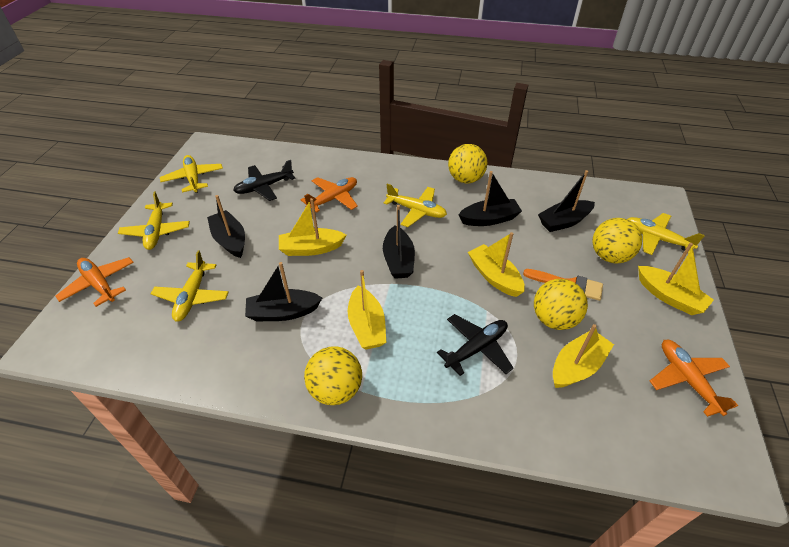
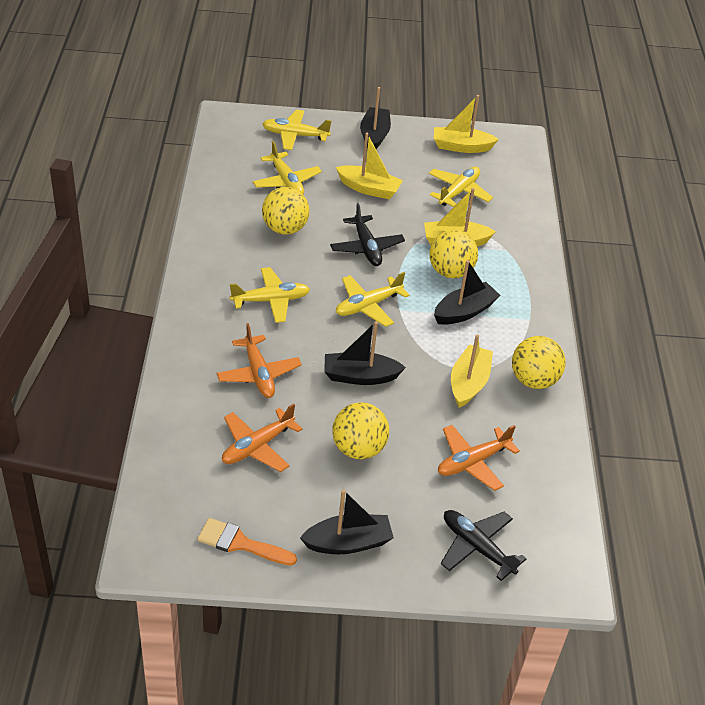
black boat: 5 -> 4
yellow boat: 5 -> 4

